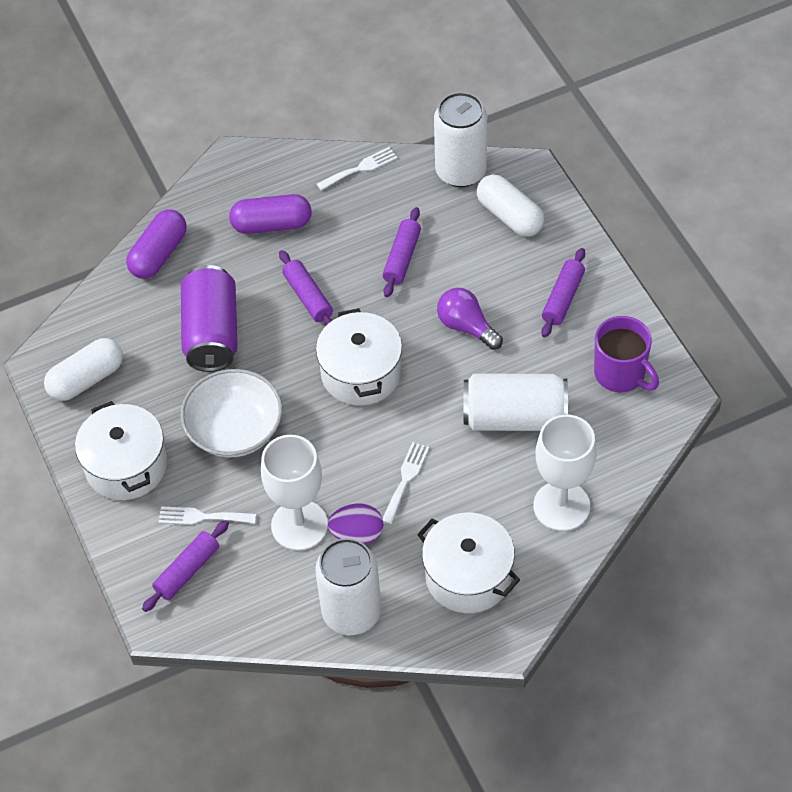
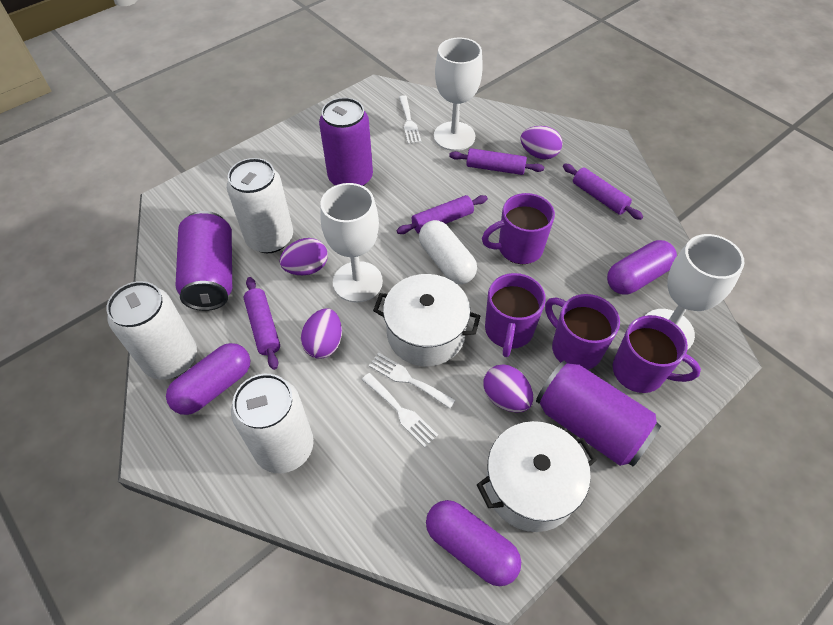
purple can: 1 -> 3
purple capsule: 2 -> 3
purple egg: 1 -> 4
purple light bulb: 1 -> 0
purple mug: 1 -> 4
white bowl: 1 -> 0
white capsule: 2 -> 1
white goblet: 2 -> 3
white pot: 3 -> 2

